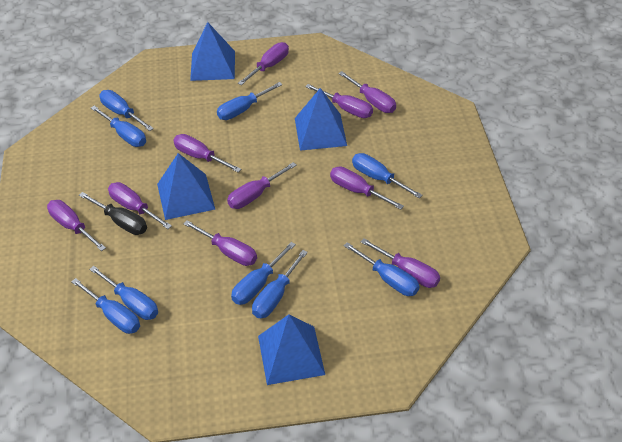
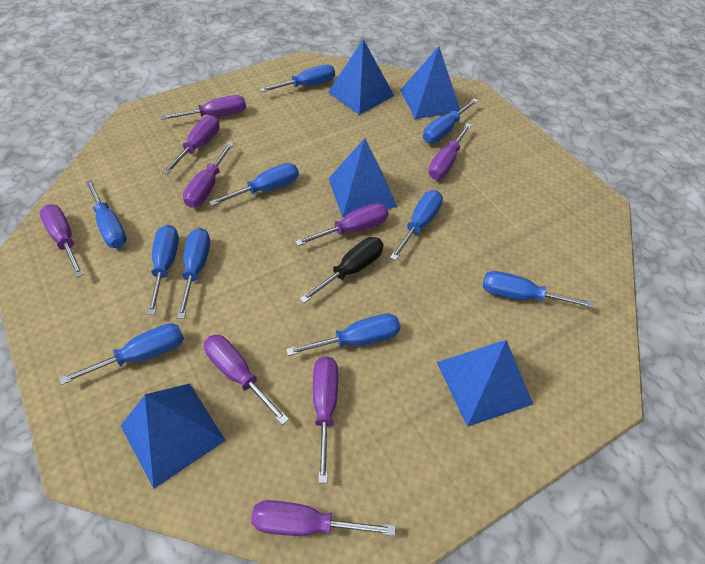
blue pyramid: 4 -> 5
blue screwdriver: 9 -> 10
purple screwdriver: 10 -> 9

